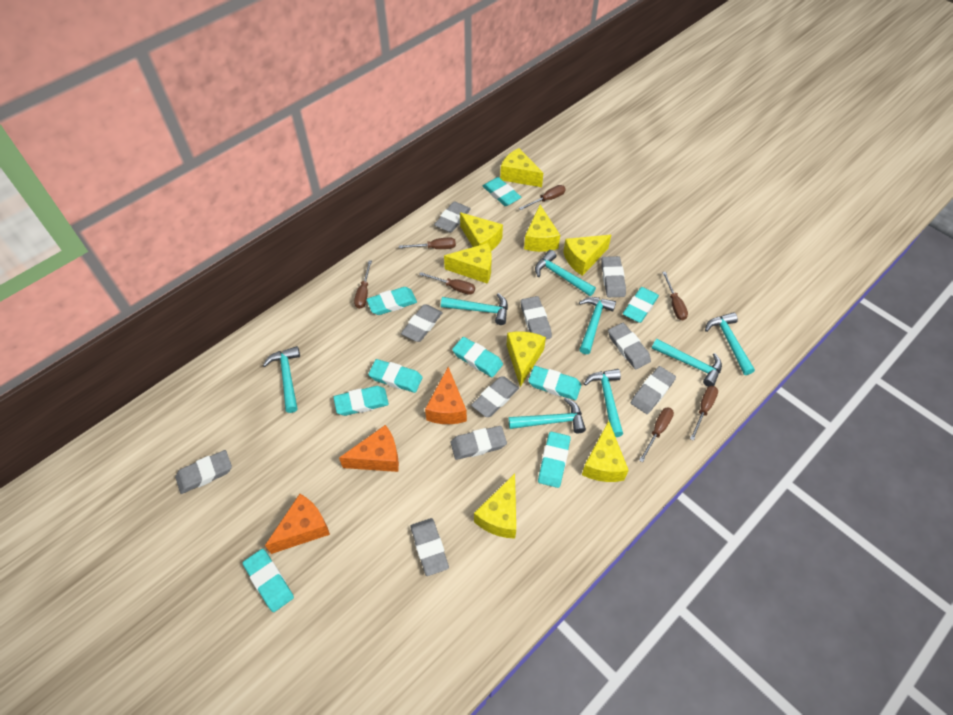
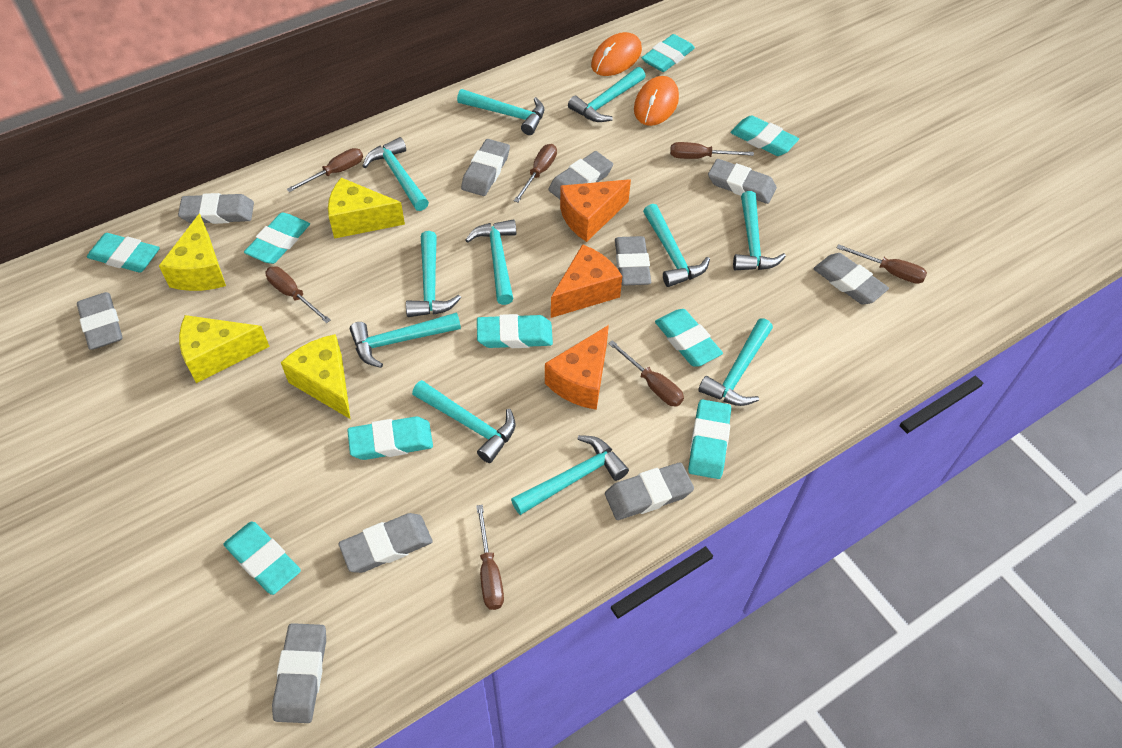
orange mouse: 0 -> 2
turquoise hammer: 8 -> 11
yellow cheese: 8 -> 4

